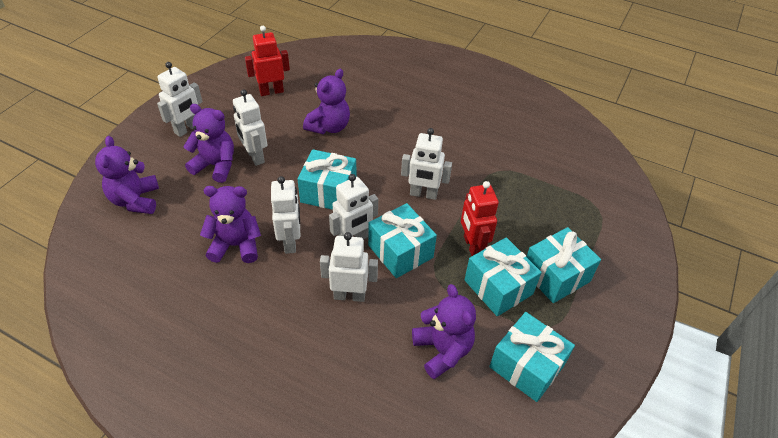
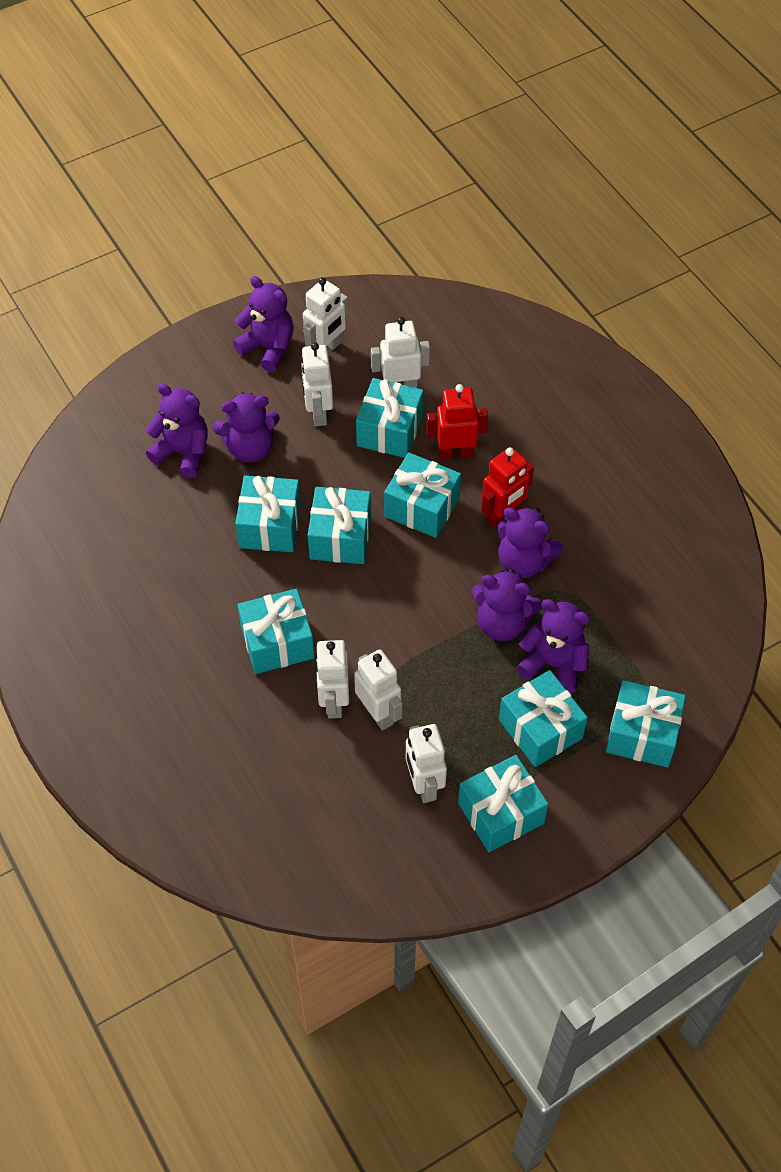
purple teddy bear: 5 -> 6
turquoise gift: 5 -> 8

